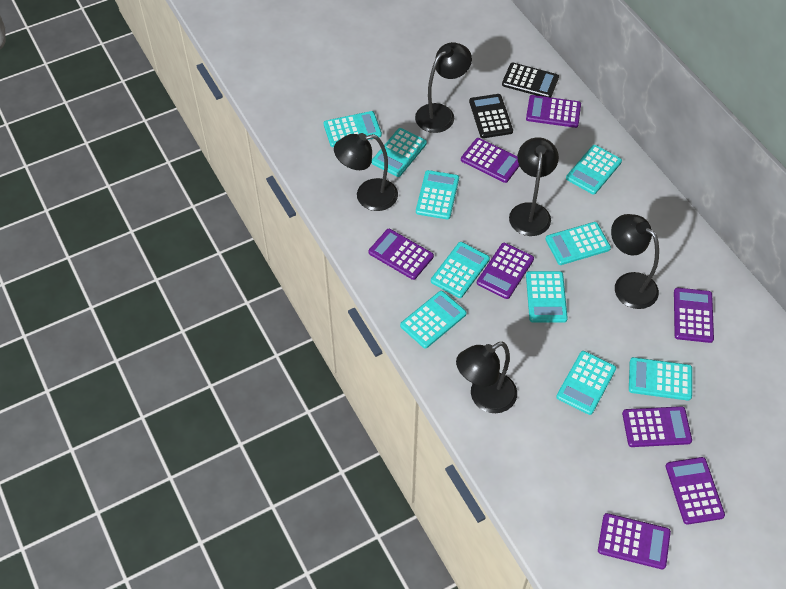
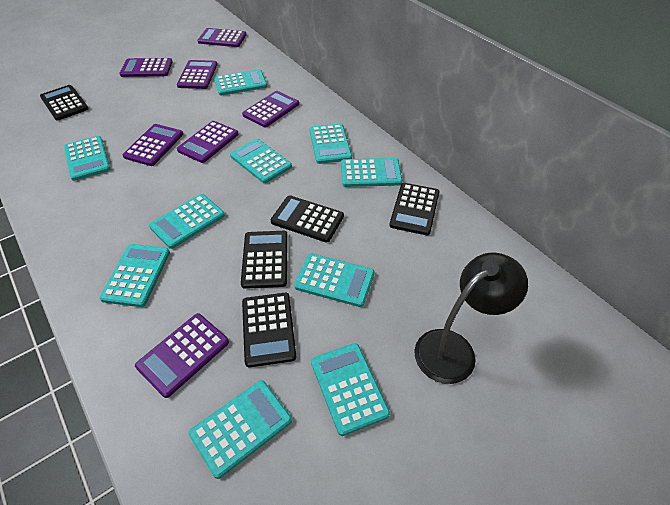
black calculator: 2 -> 5
black lamp: 5 -> 1
purple calculator: 8 -> 7

